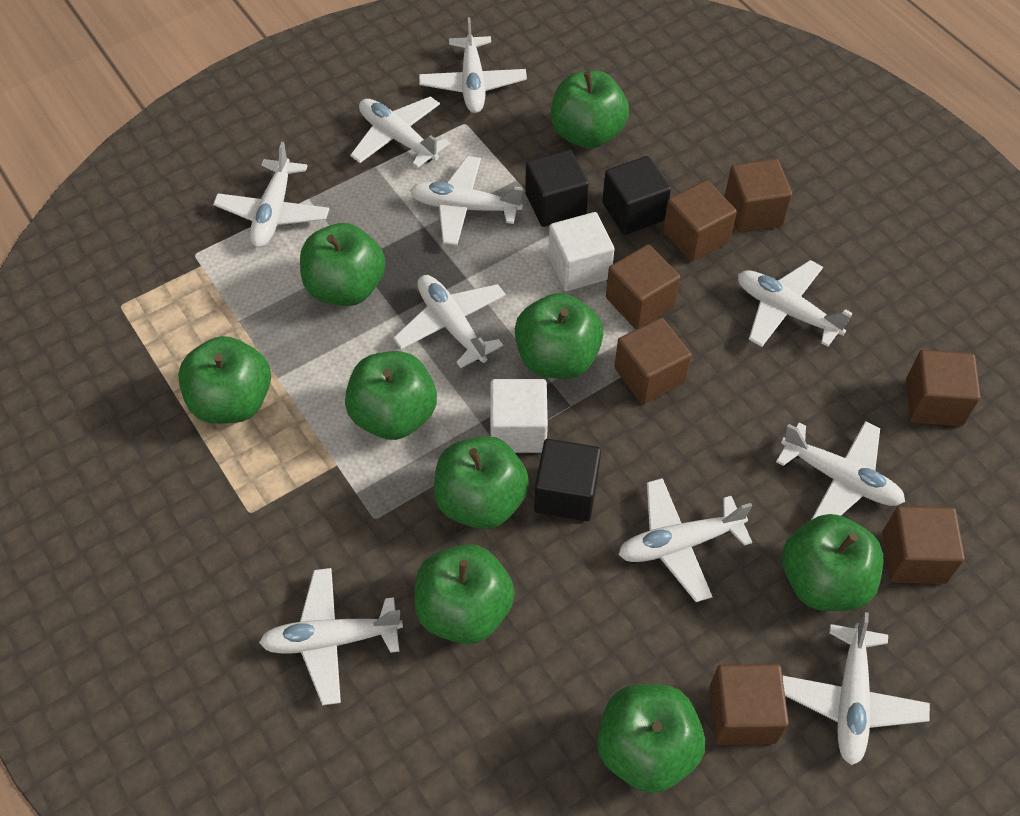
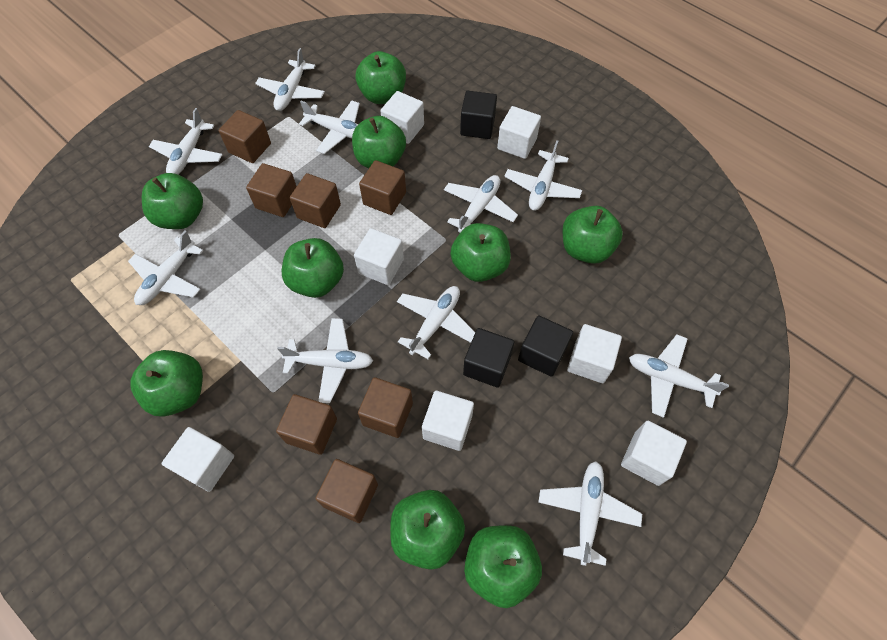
white cube: 2 -> 7

